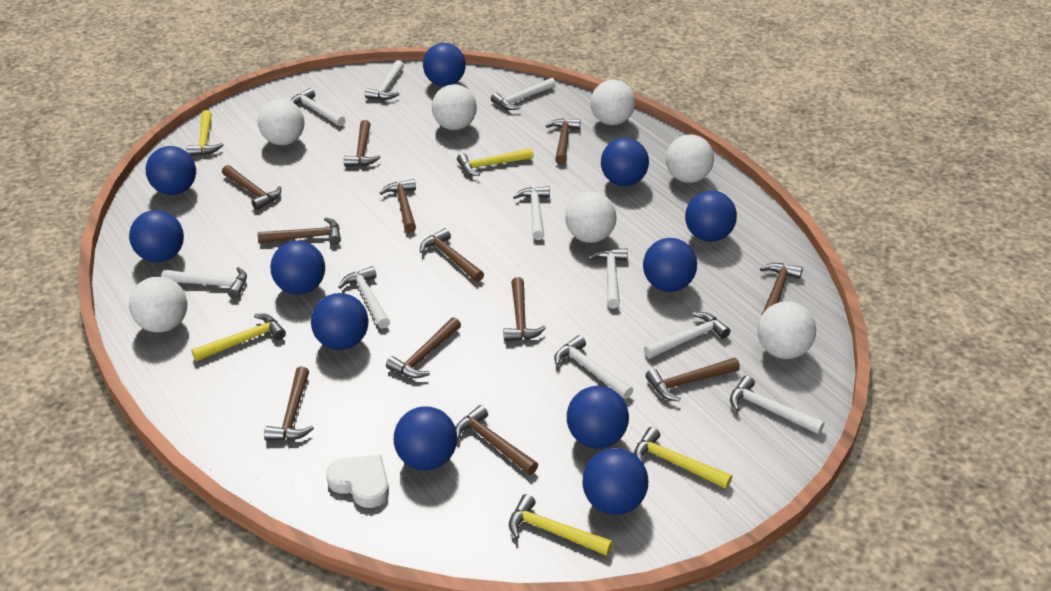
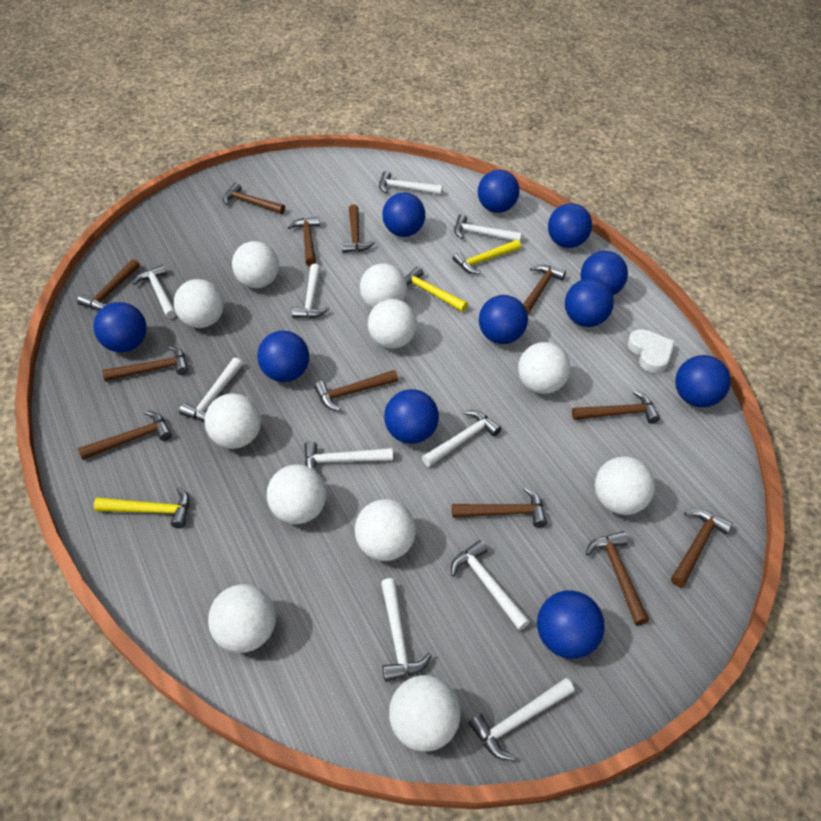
white ball: 7 -> 11
yellow hammer: 5 -> 3

